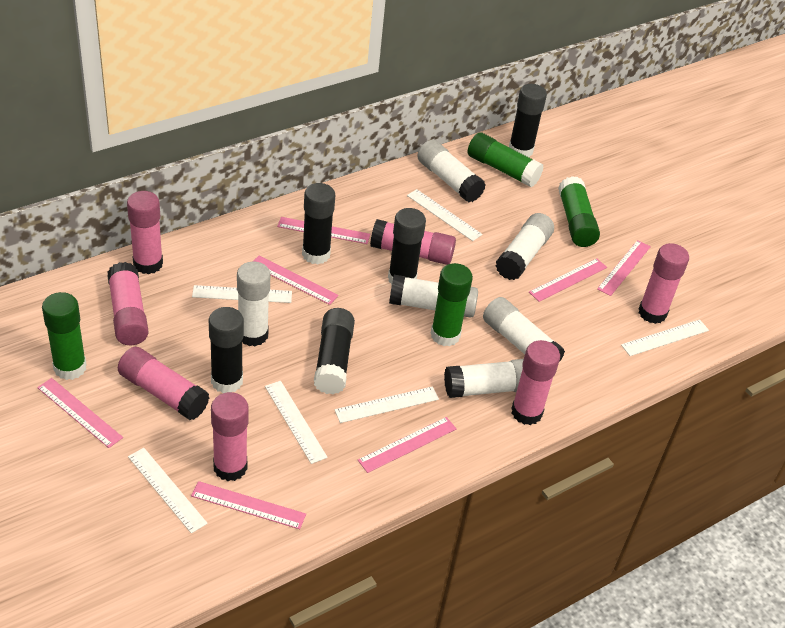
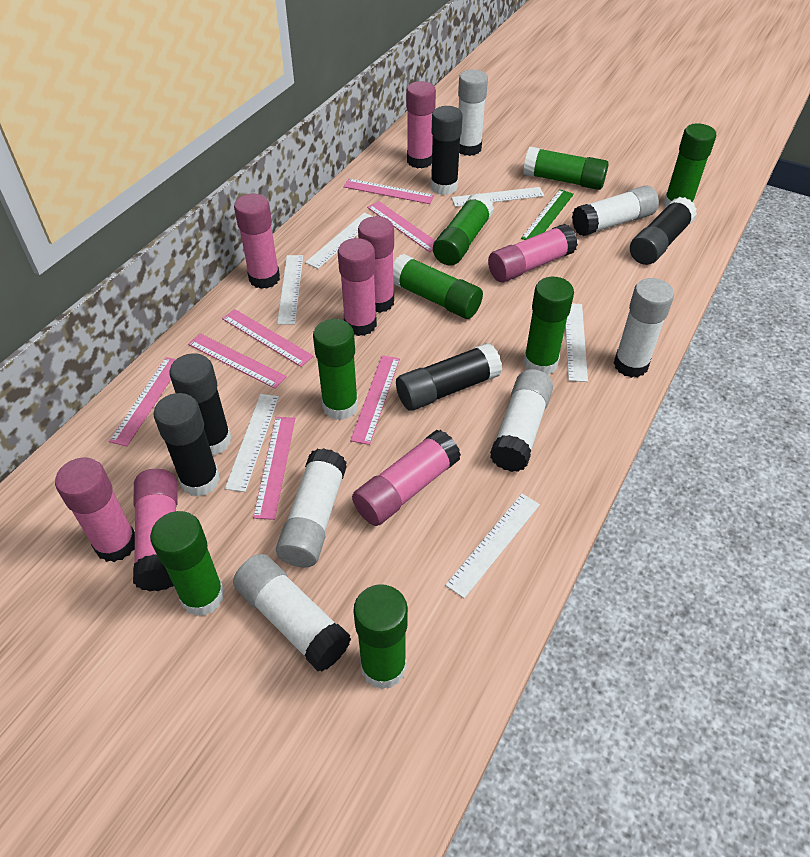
green glue stick: 4 -> 8
green ruler: 0 -> 1
pink glue stick: 7 -> 8

